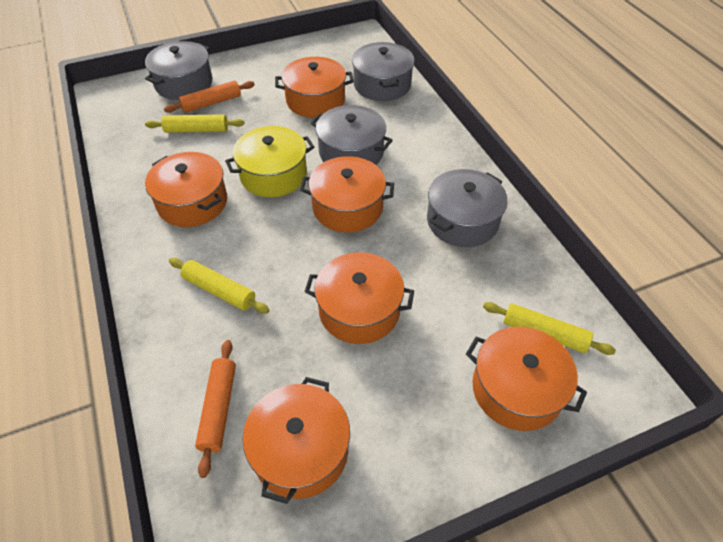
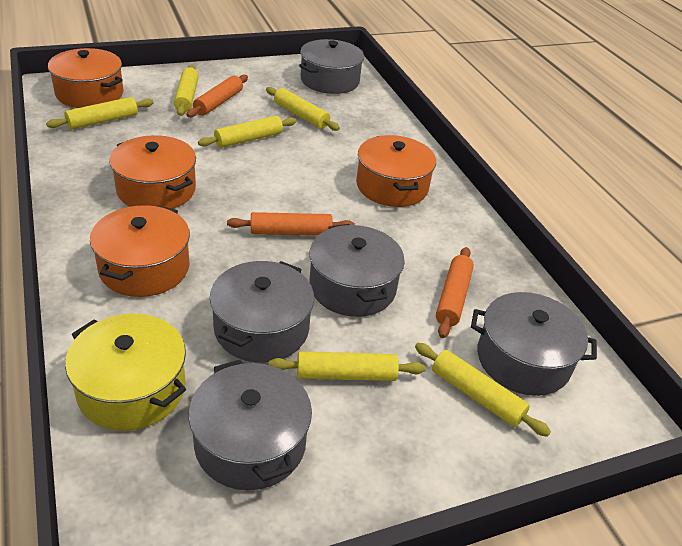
grey pot: 4 -> 5
orange pot: 6 -> 4
orange rolling pin: 2 -> 3
yellow rolling pin: 3 -> 6

